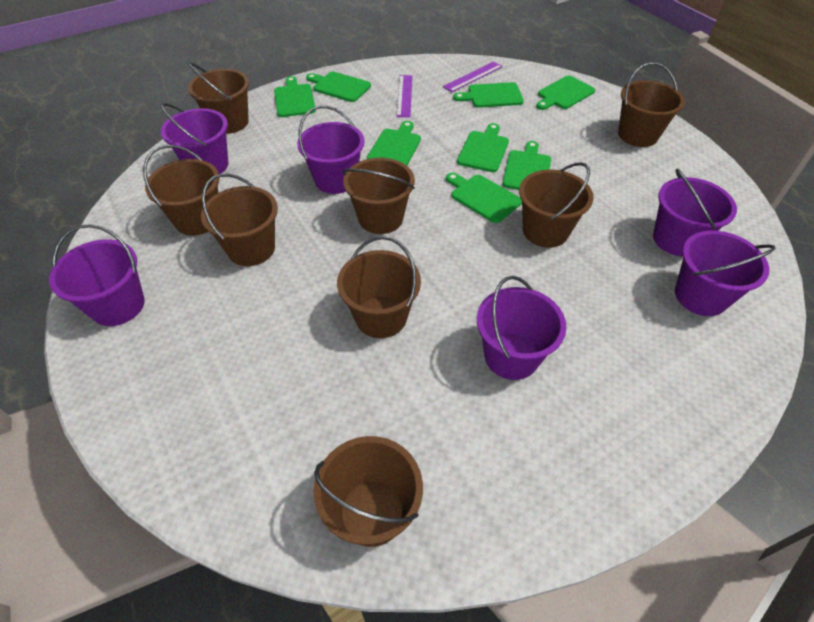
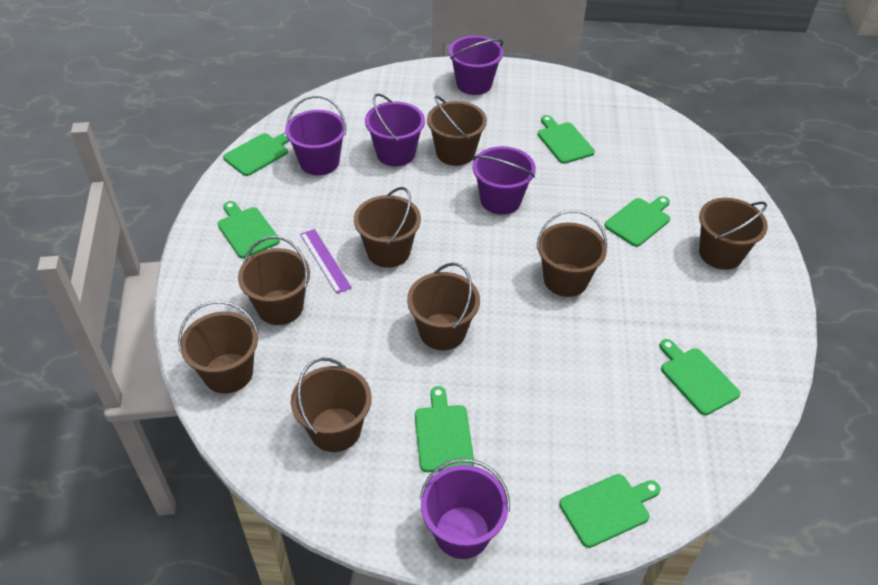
green cutting board: 8 -> 7
purple bucket: 6 -> 5
purple ruler: 2 -> 1

